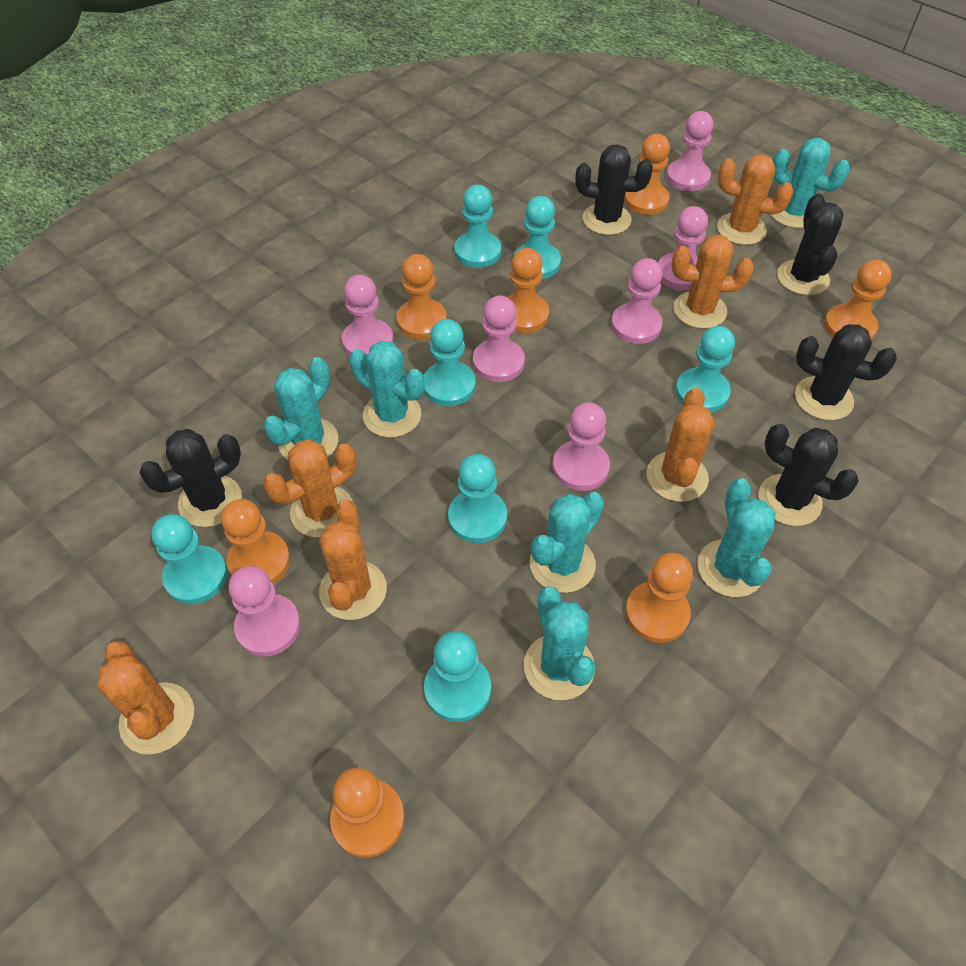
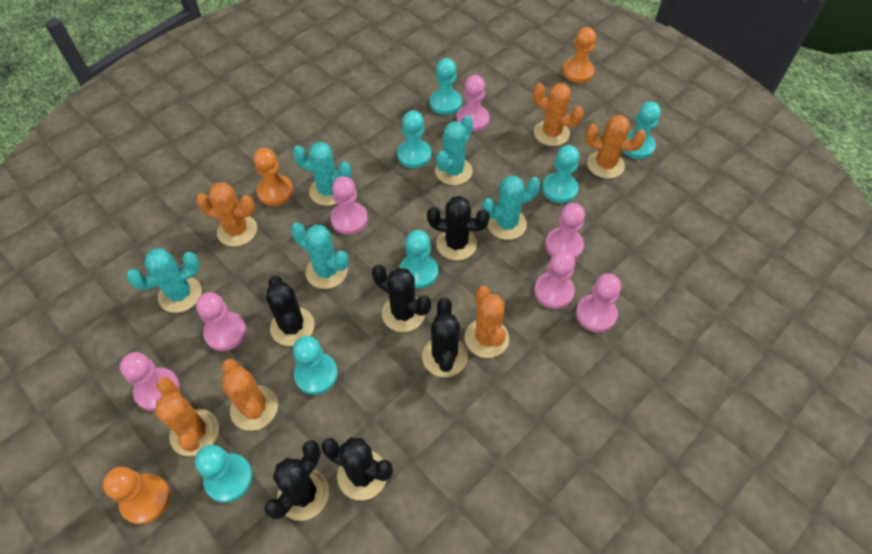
black cactus: 5 -> 6
orange pawn: 7 -> 3
turquoise cactus: 6 -> 5

